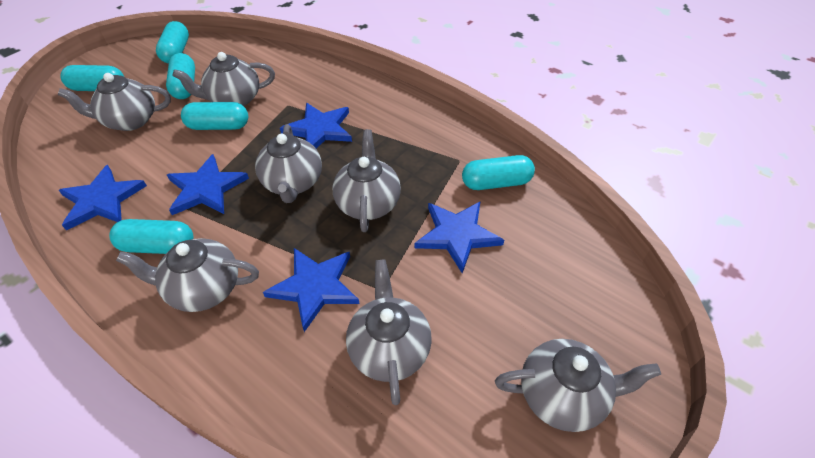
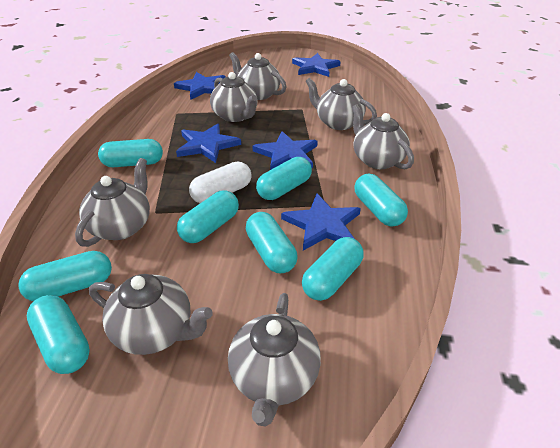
turquoise capsule: 6 -> 8
white capsule: 0 -> 1

